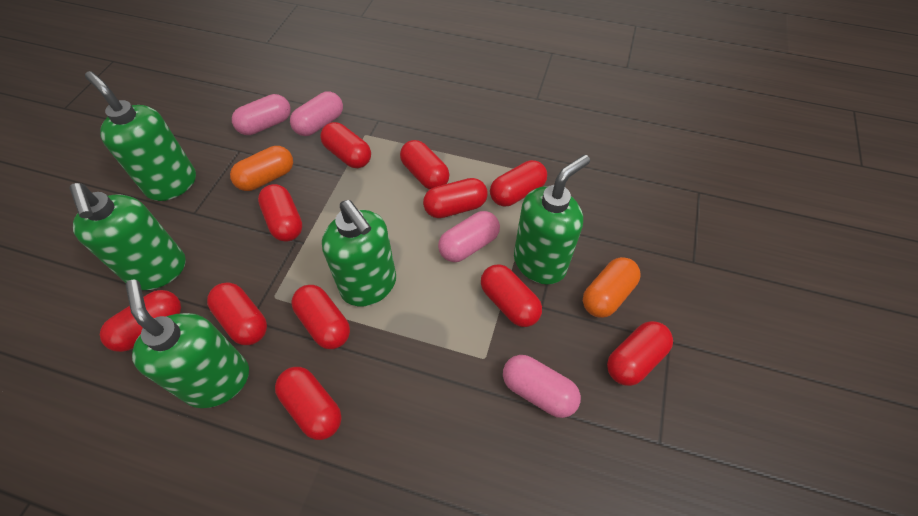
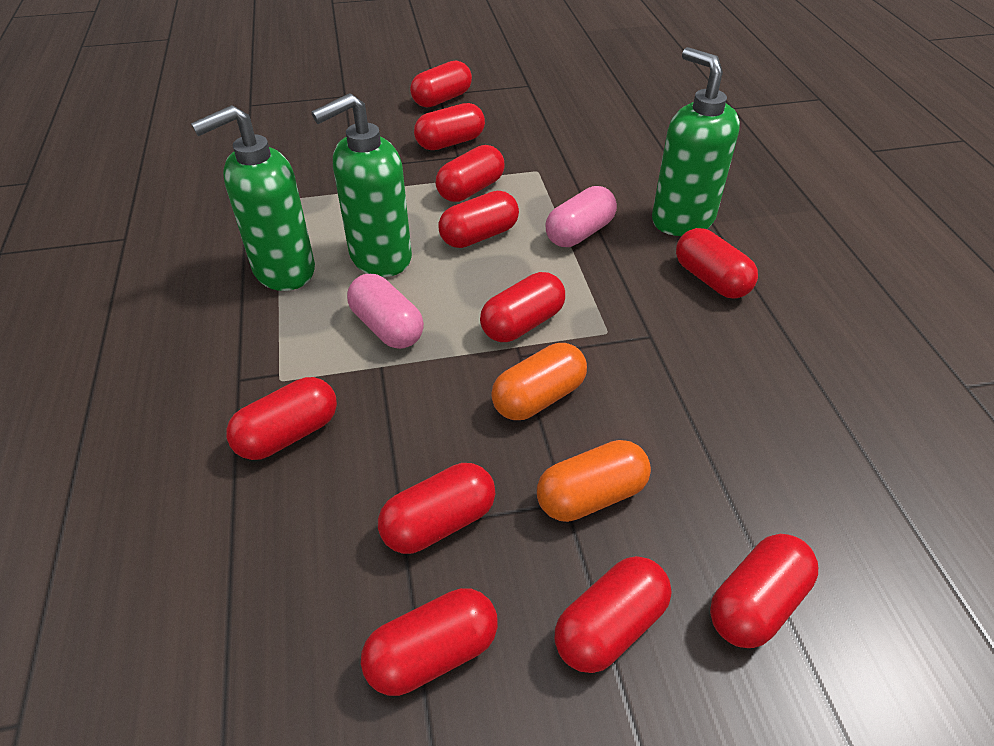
green soap dispenser: 5 -> 3
pink capsule: 4 -> 2

